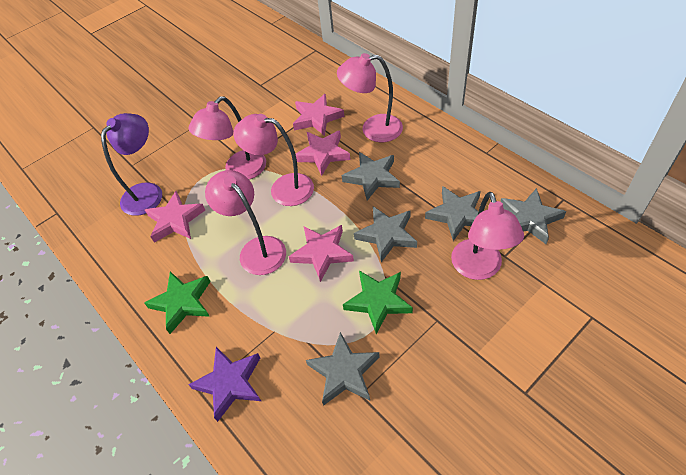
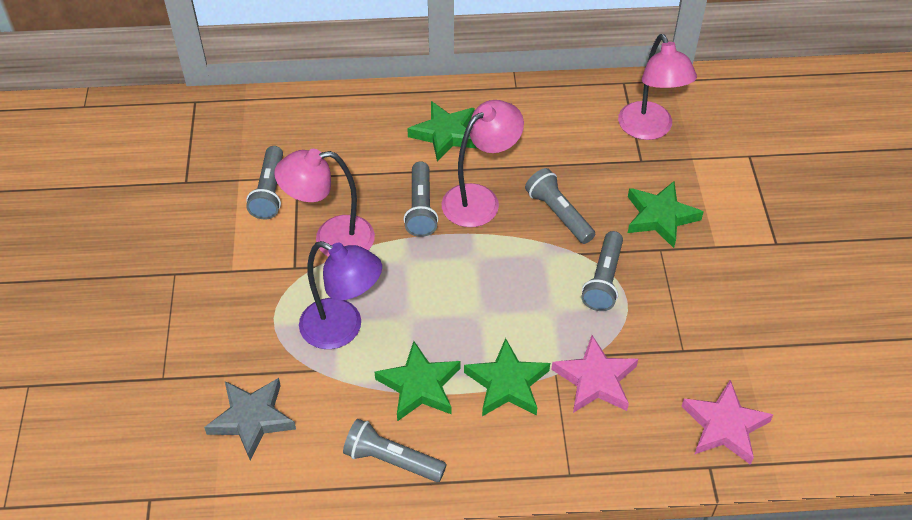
green star: 2 -> 4
grey flashlight: 0 -> 5
grey star: 5 -> 1
pink lamp: 5 -> 3
pink star: 4 -> 2
purple star: 1 -> 0

